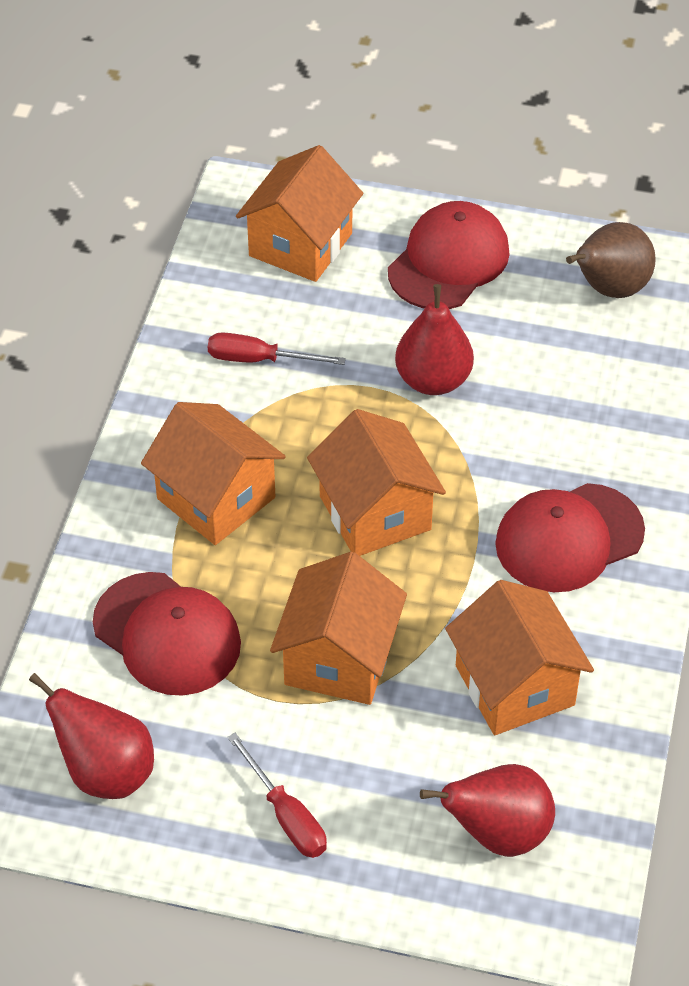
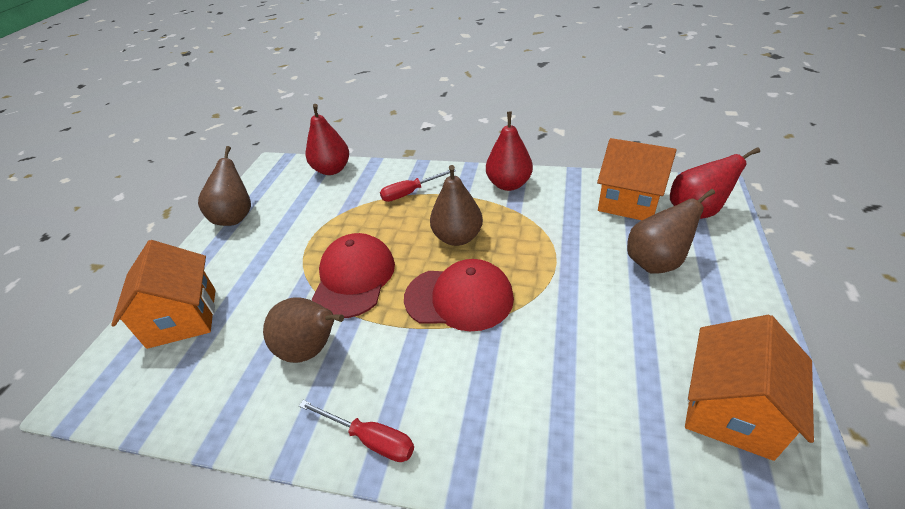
brown pear: 1 -> 4
orange house: 5 -> 3
red cap: 3 -> 2

